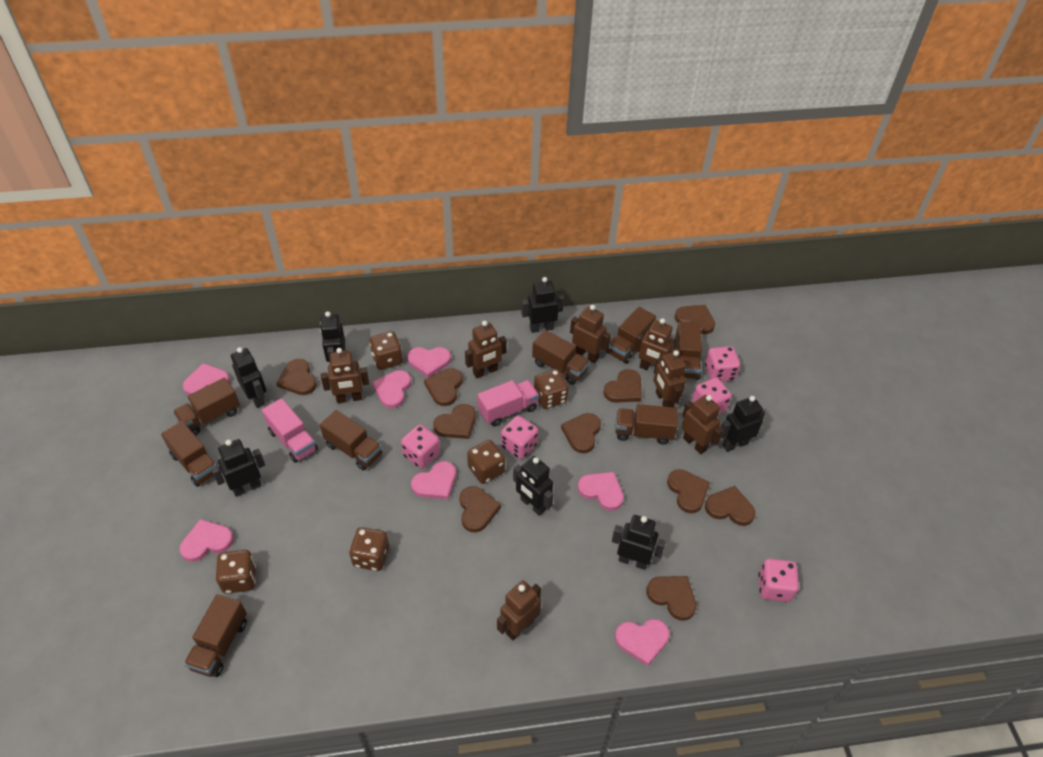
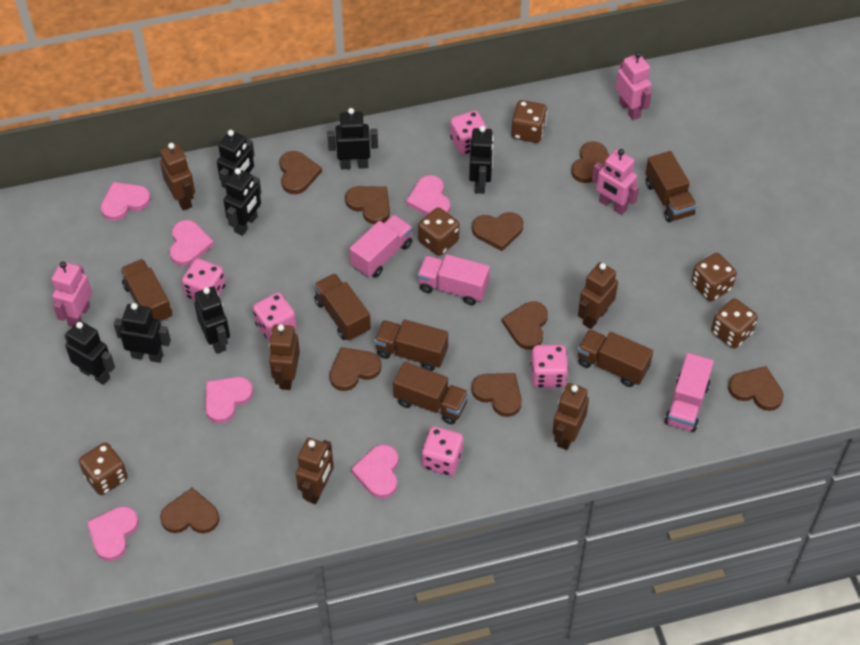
brown heart: 10 -> 9
brown robot: 7 -> 5
brown truck: 8 -> 6
pink heart: 7 -> 6
pink robot: 0 -> 3
pink truck: 2 -> 3

